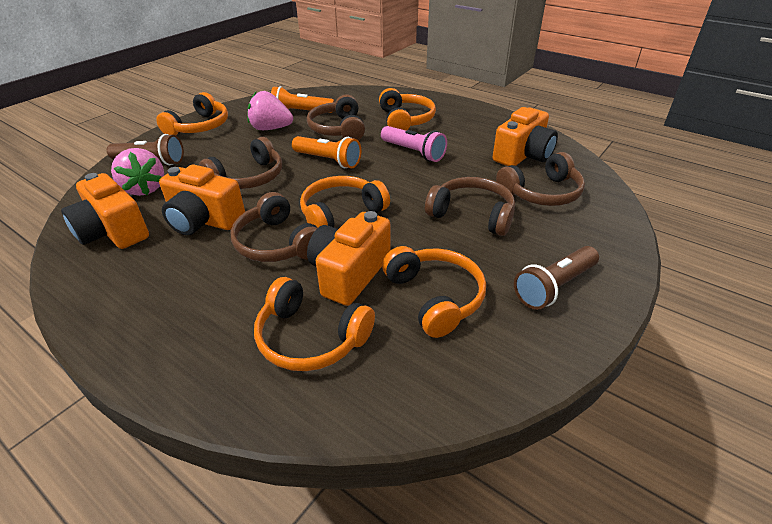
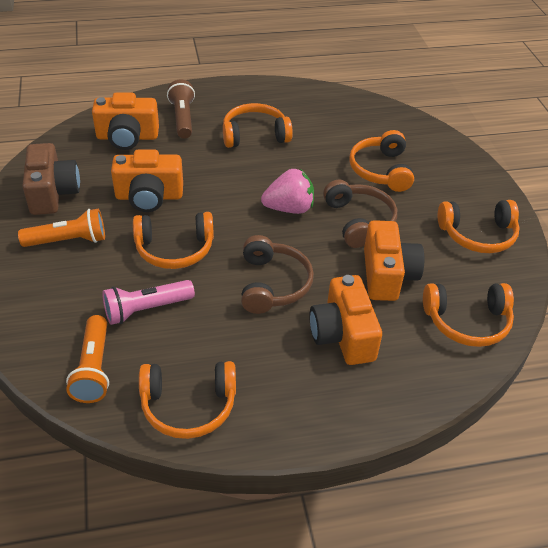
brown camera: 0 -> 1
brown flashlight: 2 -> 1
brown headphones: 5 -> 2
orange headphones: 5 -> 6
pink strawberry: 2 -> 1

